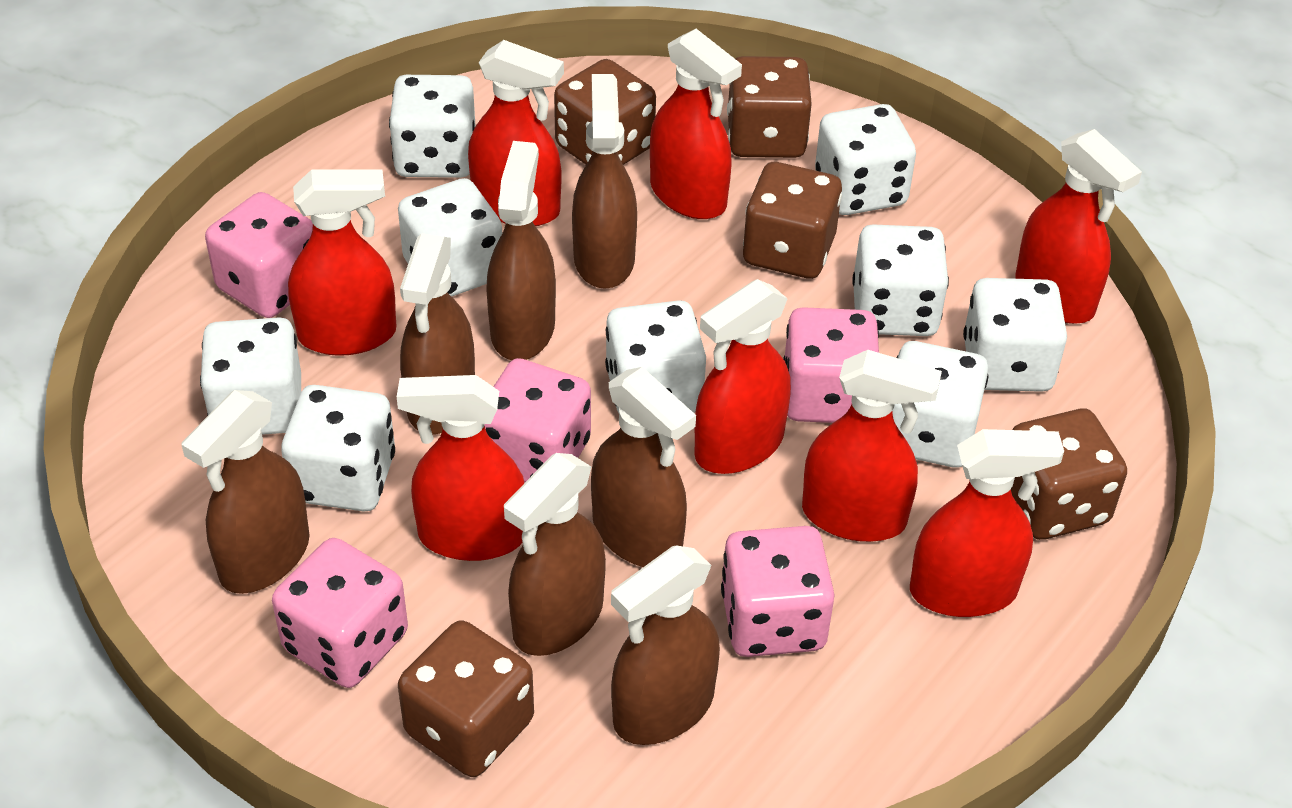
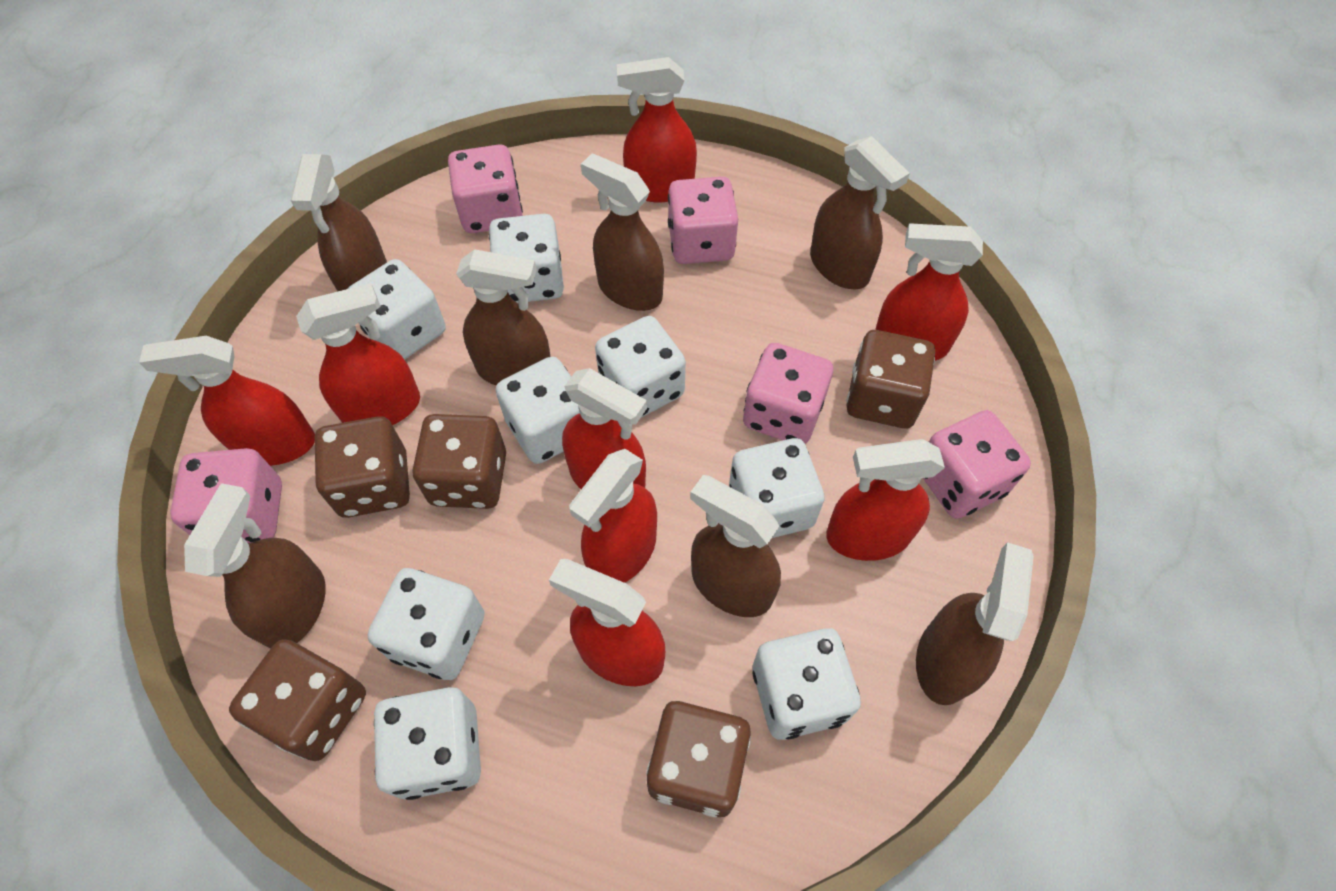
white dice: 9 -> 8

